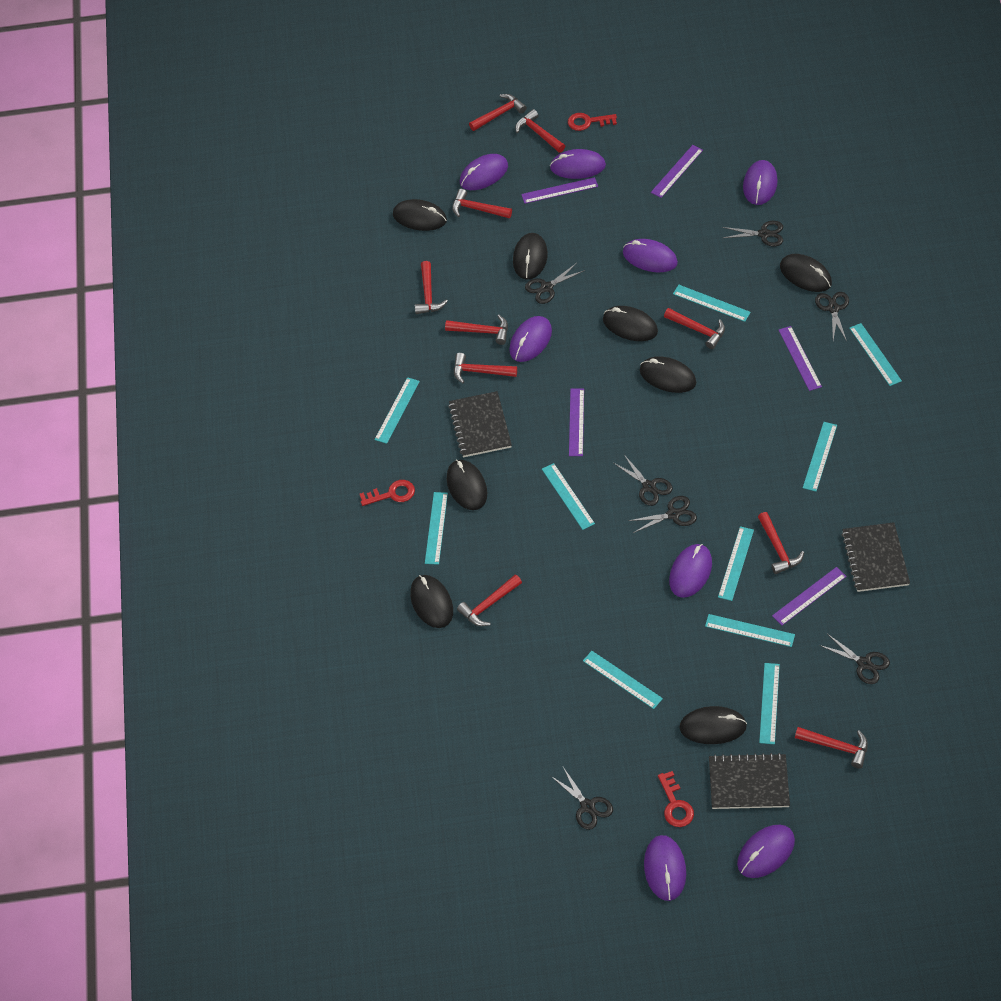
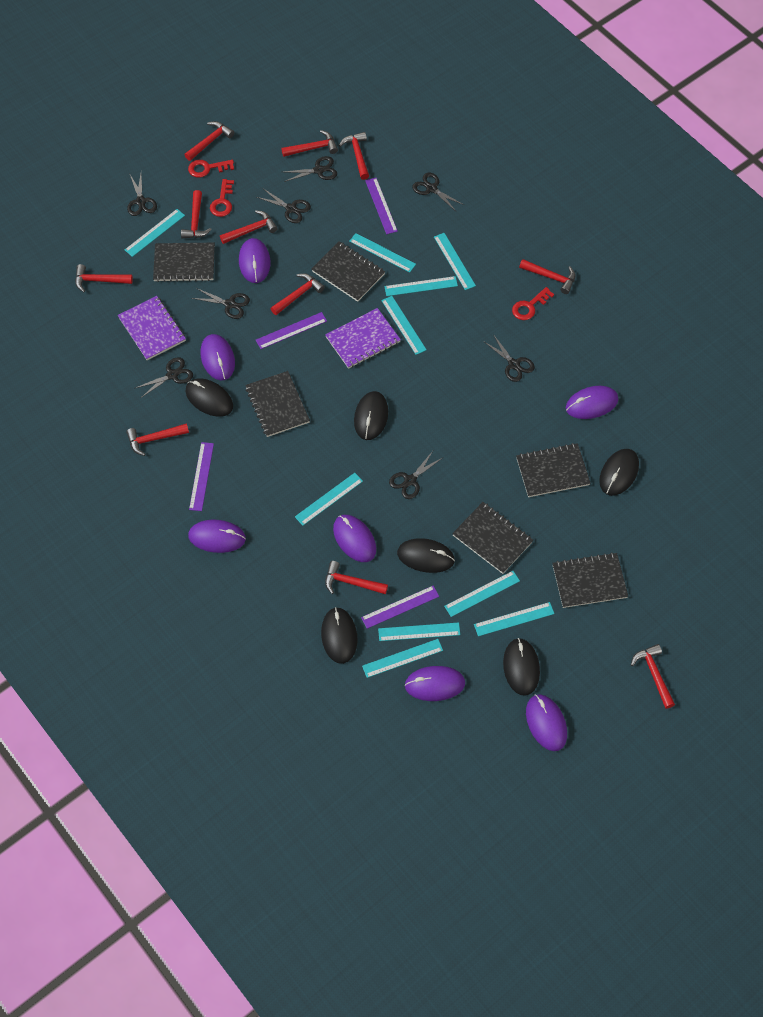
black mouse: 8 -> 6
black notebook: 3 -> 6
black scissors: 7 -> 8
purple mouse: 8 -> 7
purple notebook: 0 -> 2
purple ruler: 5 -> 4
red hammer: 10 -> 11

